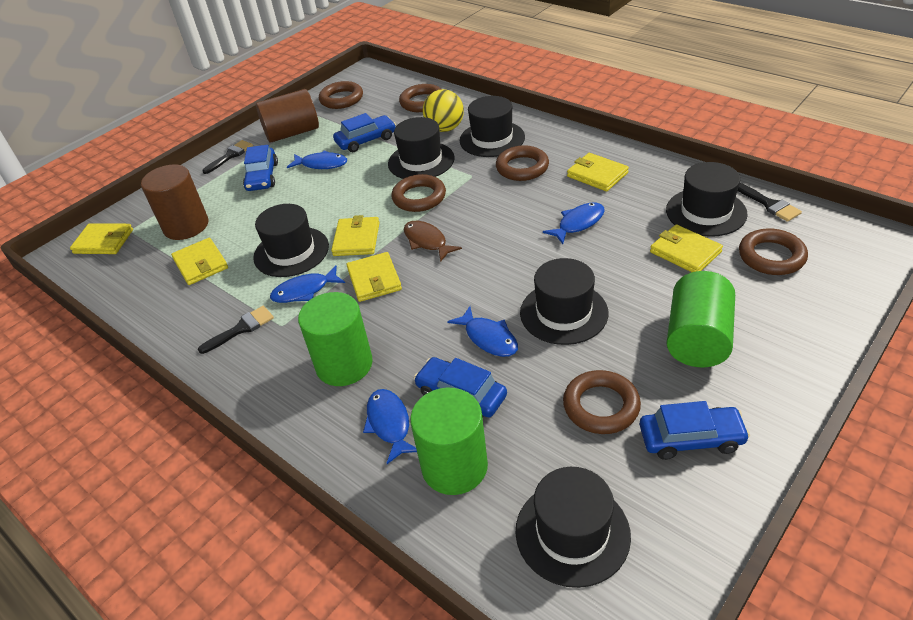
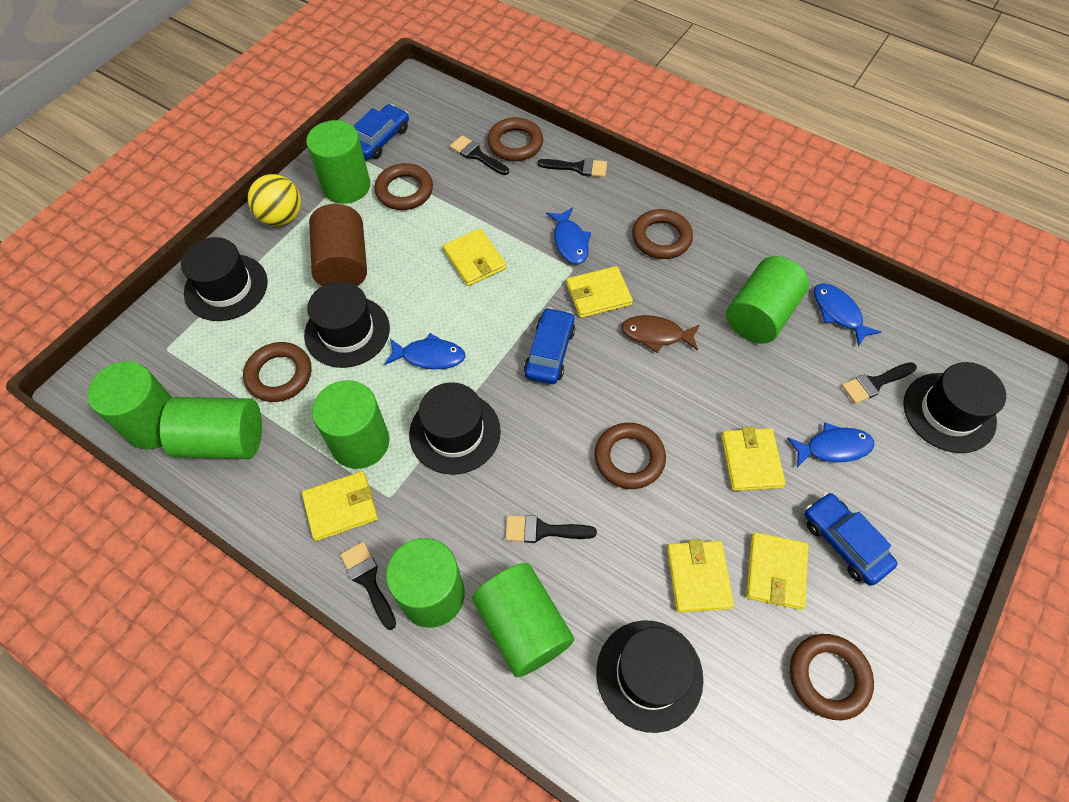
black brush: 3 -> 5
black hat: 6 -> 5
blue car: 4 -> 3
blue fish: 5 -> 4
brown cylinder: 2 -> 1
green cylinder: 3 -> 7

